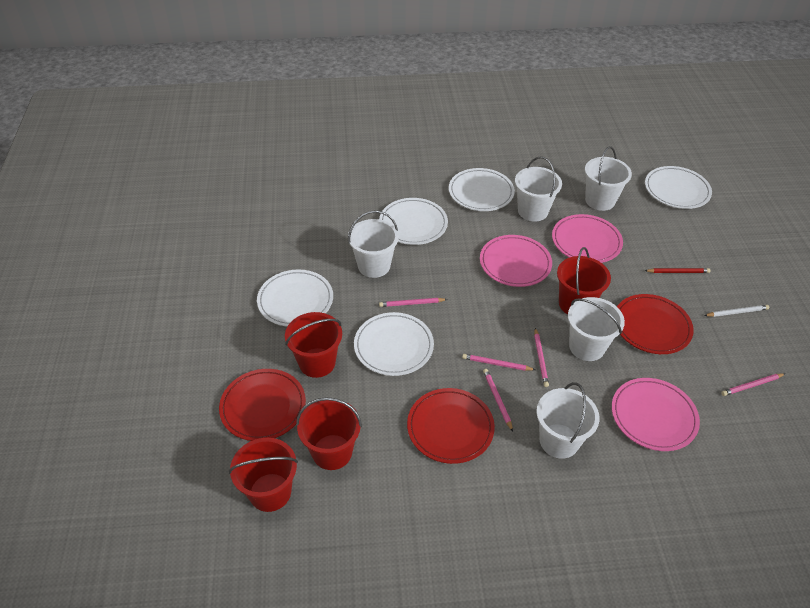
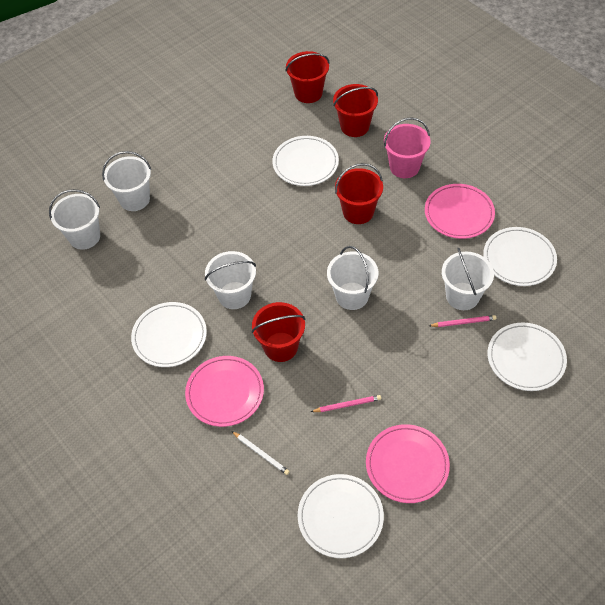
pink bucket: 0 -> 1
pink pencil: 5 -> 2
red pencil: 1 -> 0
red plate: 3 -> 0

